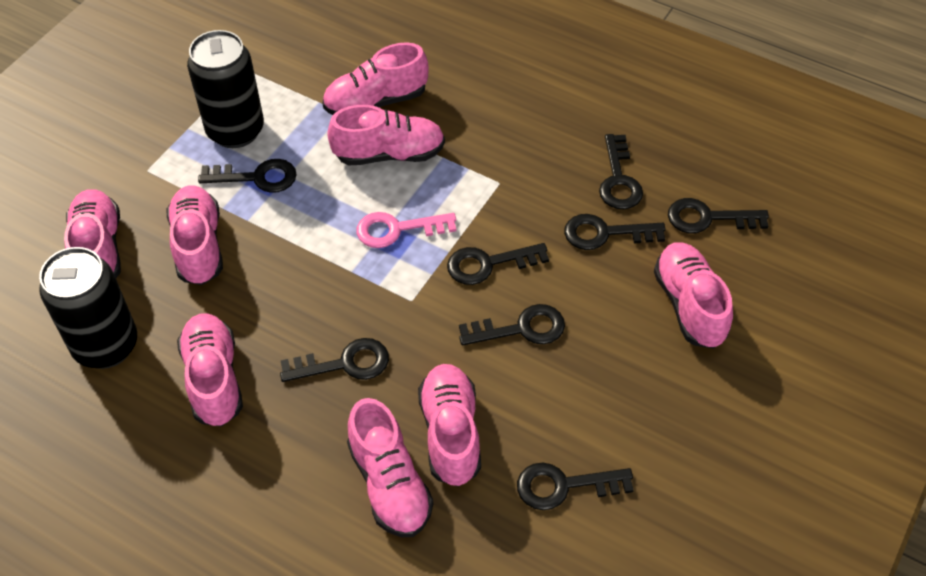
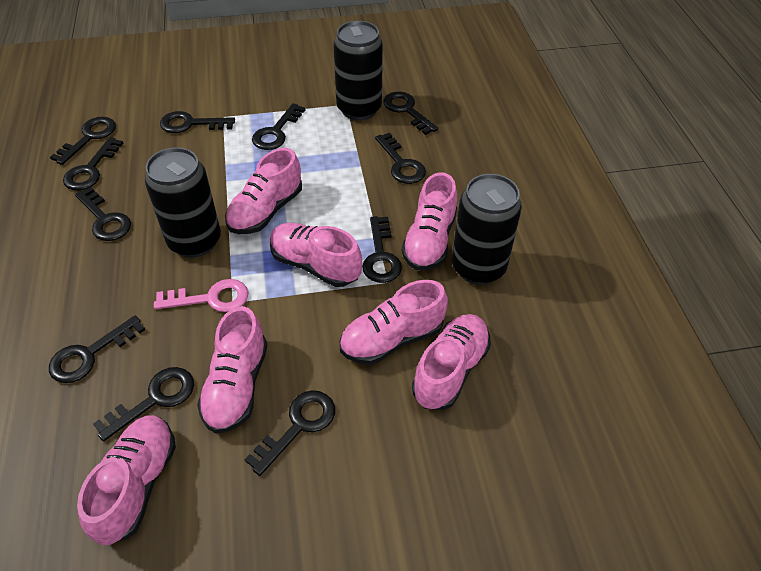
black can: 2 -> 3
black key: 8 -> 11
pink shoe: 8 -> 7

